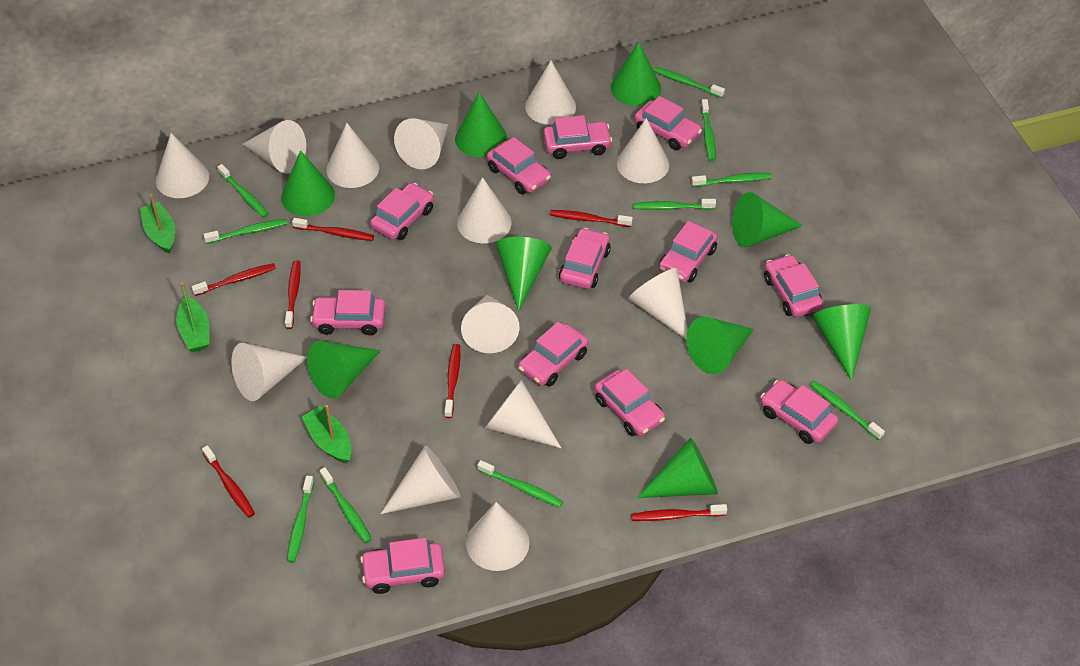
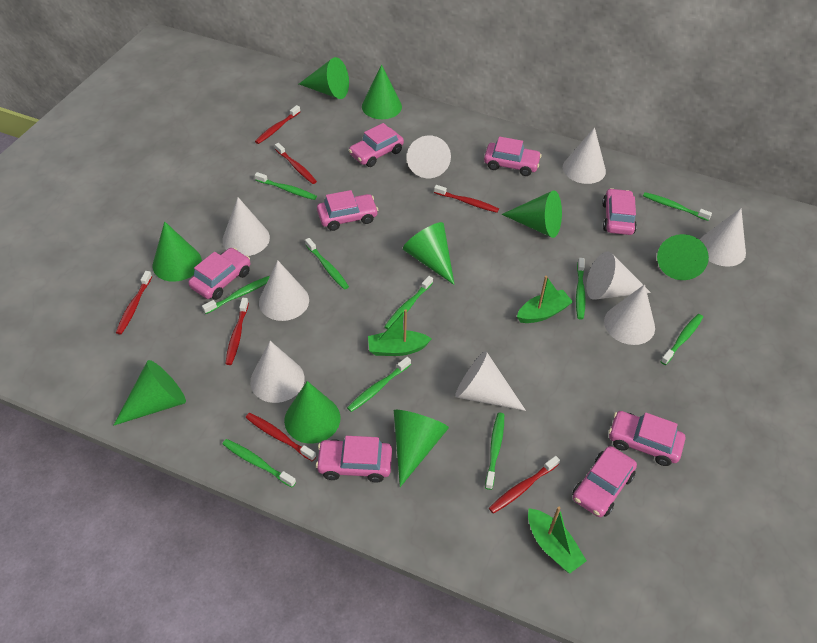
pink car: 12 -> 8
white cone: 13 -> 9

